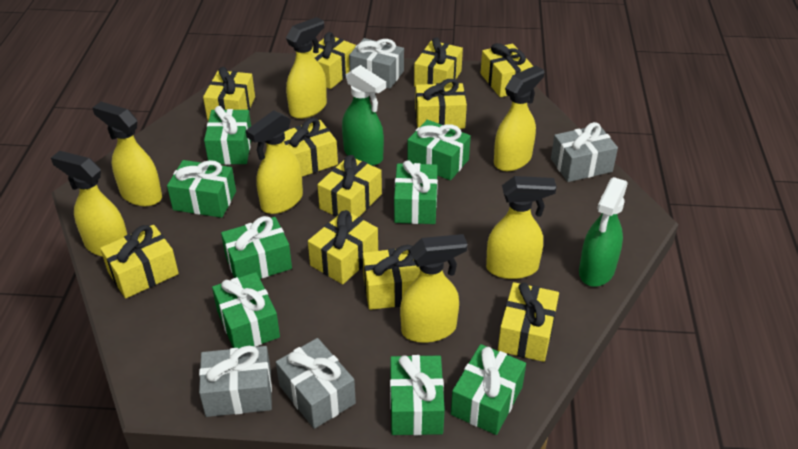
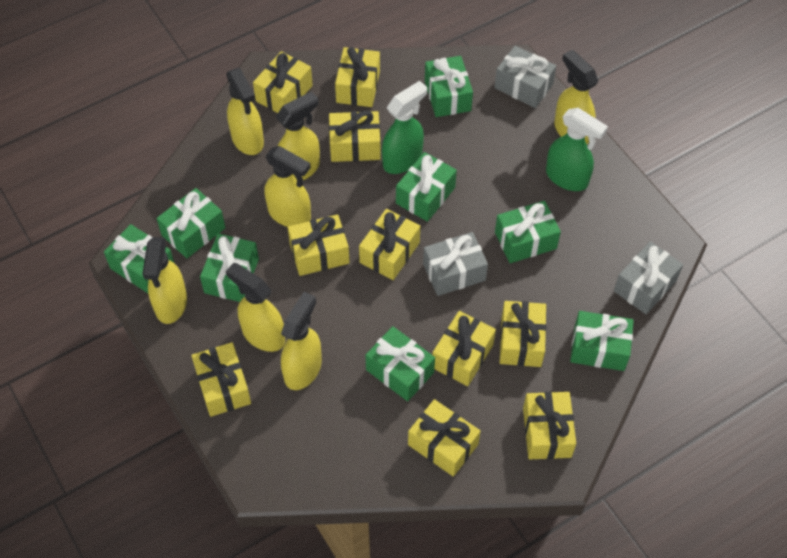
grey gift: 4 -> 3
yellow gift: 11 -> 10

